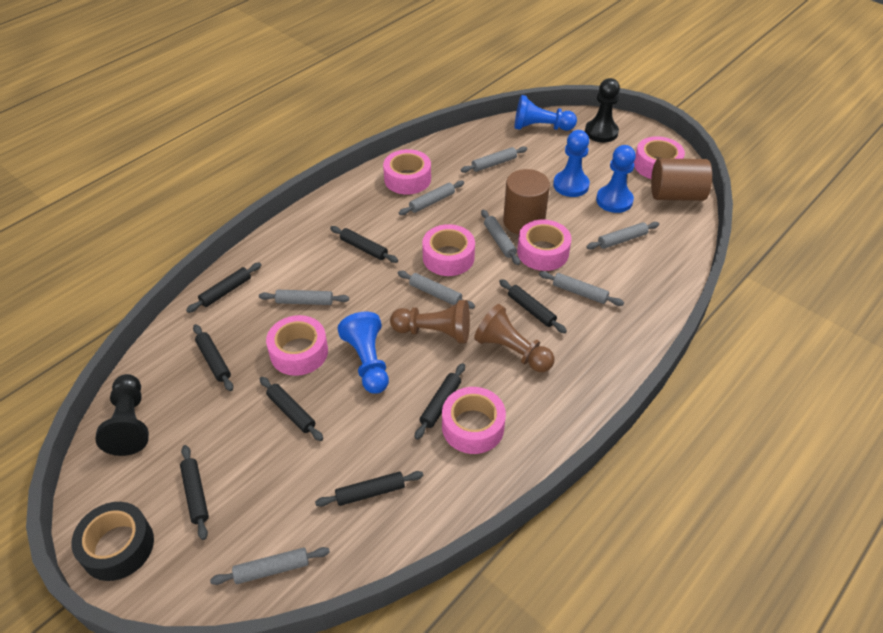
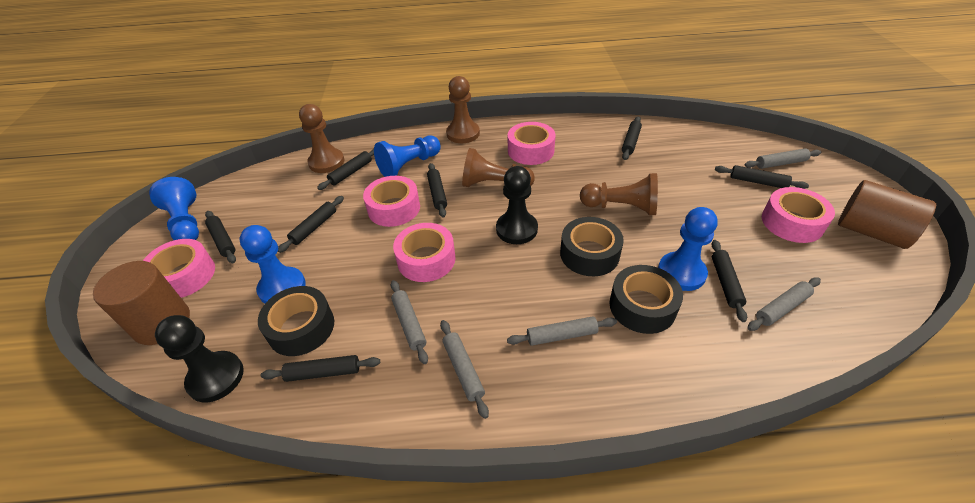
black tape: 1 -> 3
brown pawn: 2 -> 4
grey rolling pin: 8 -> 5
pink tape: 6 -> 5

